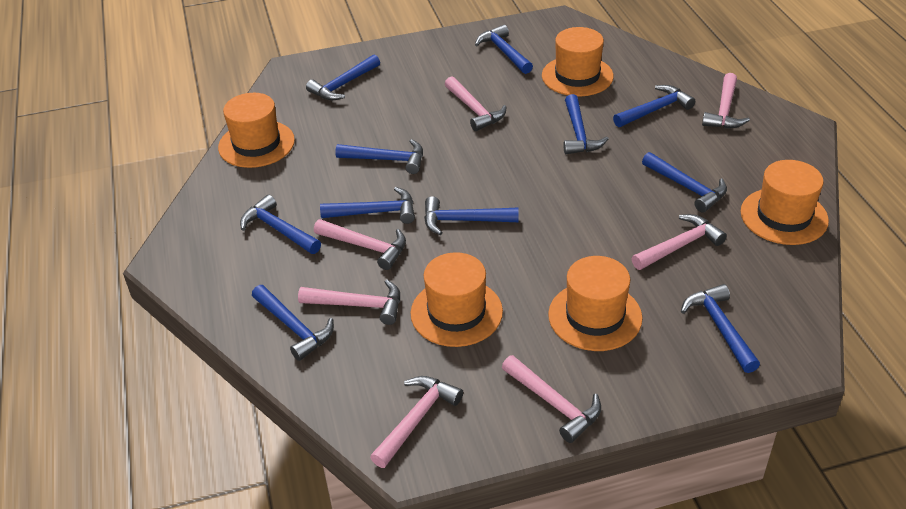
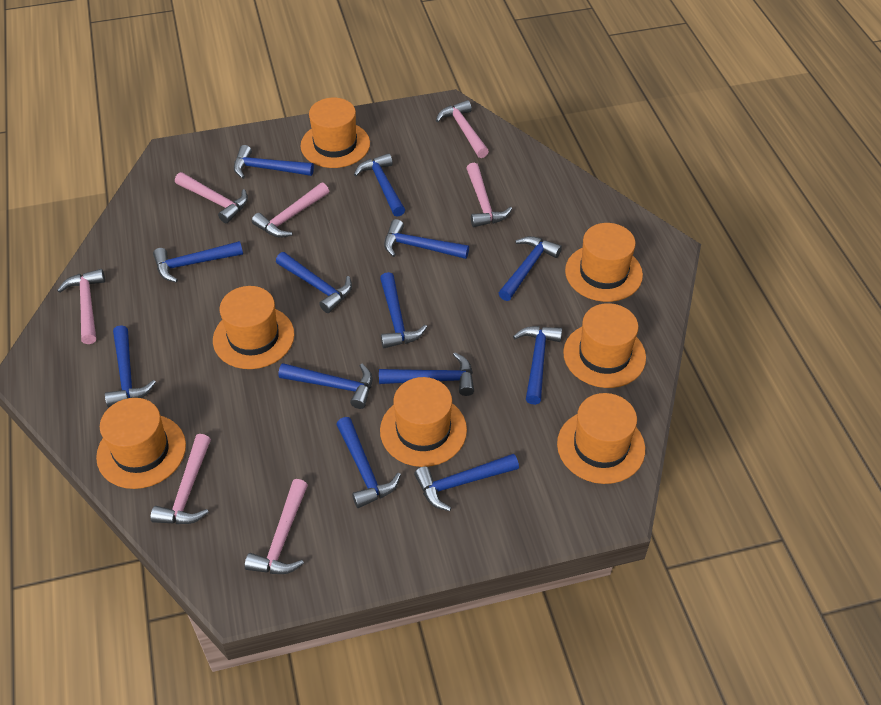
blue hammer: 11 -> 13
orange hat: 5 -> 7

